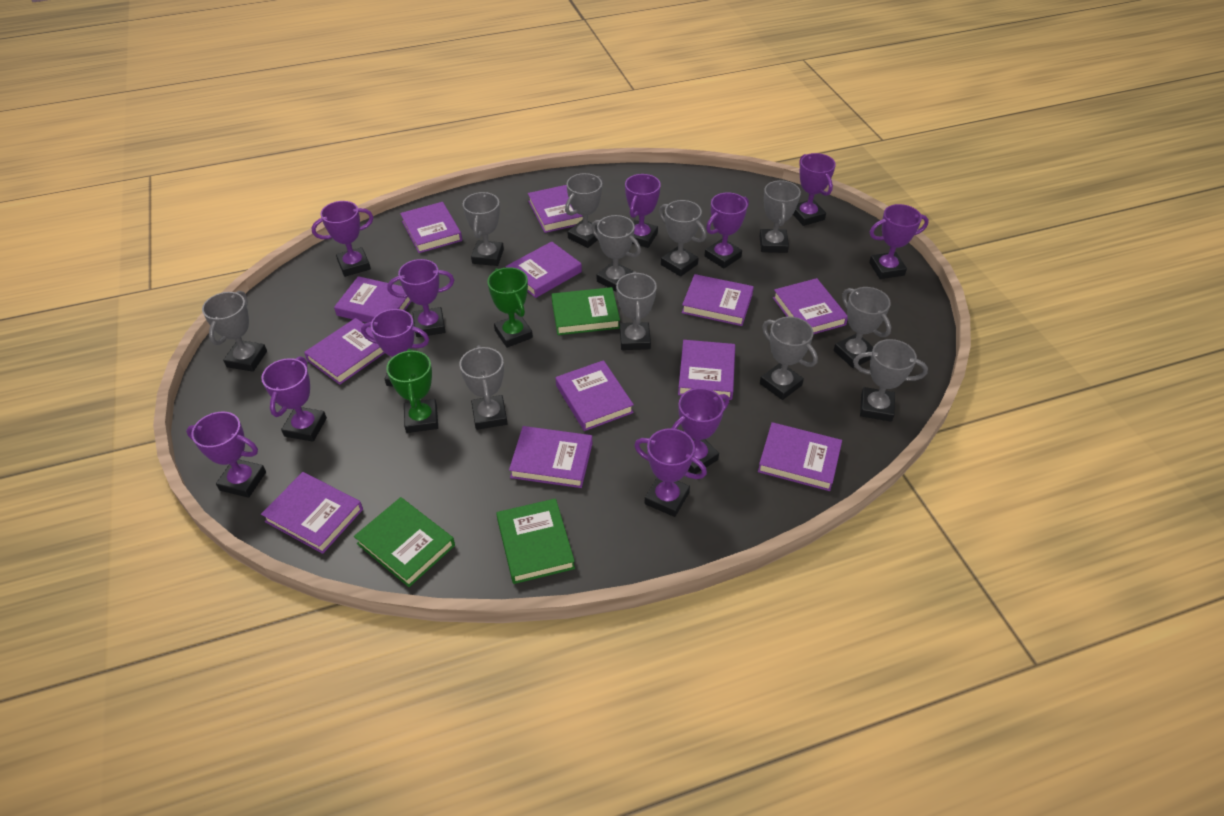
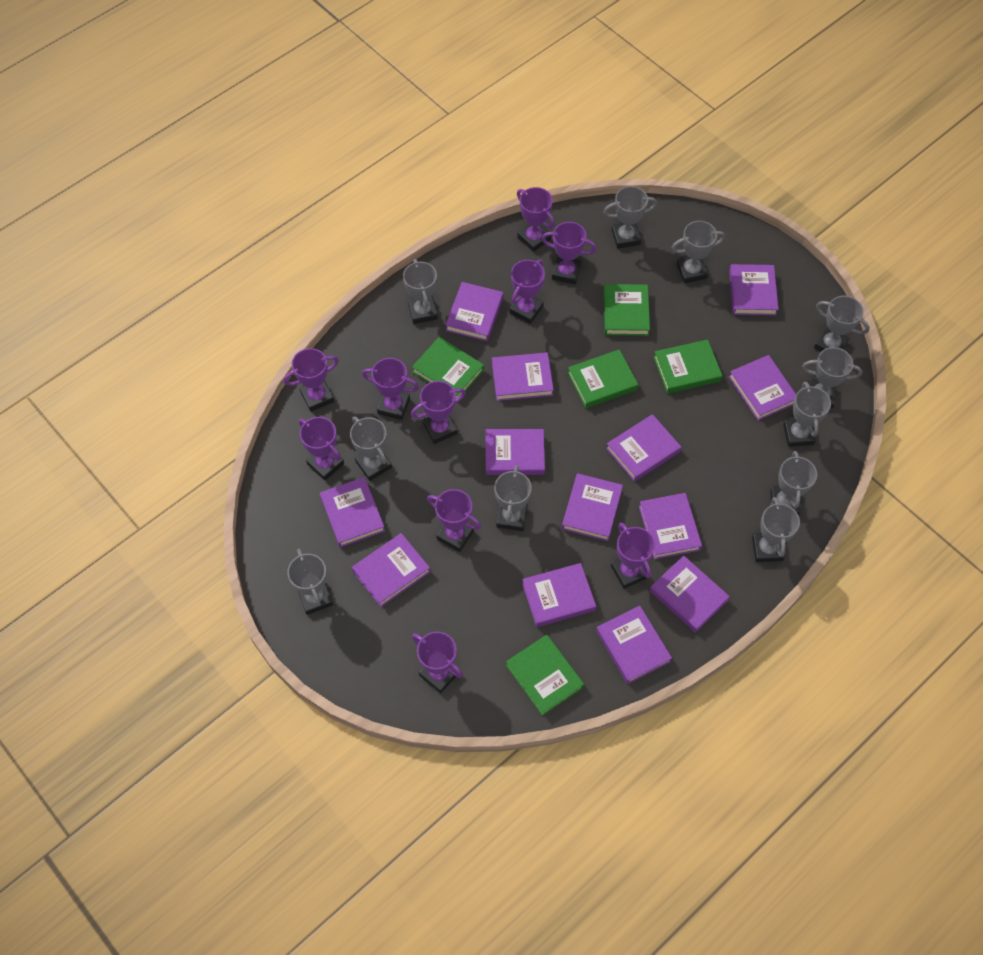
green book: 3 -> 5
green trophy: 2 -> 0
purple book: 12 -> 13
purple trophy: 11 -> 10

